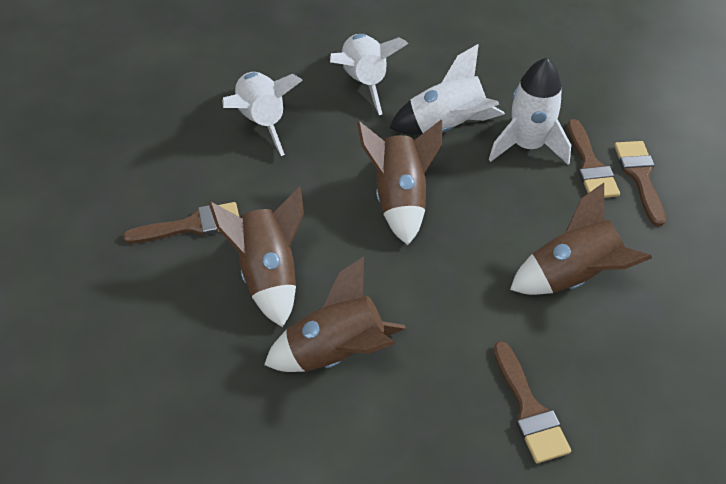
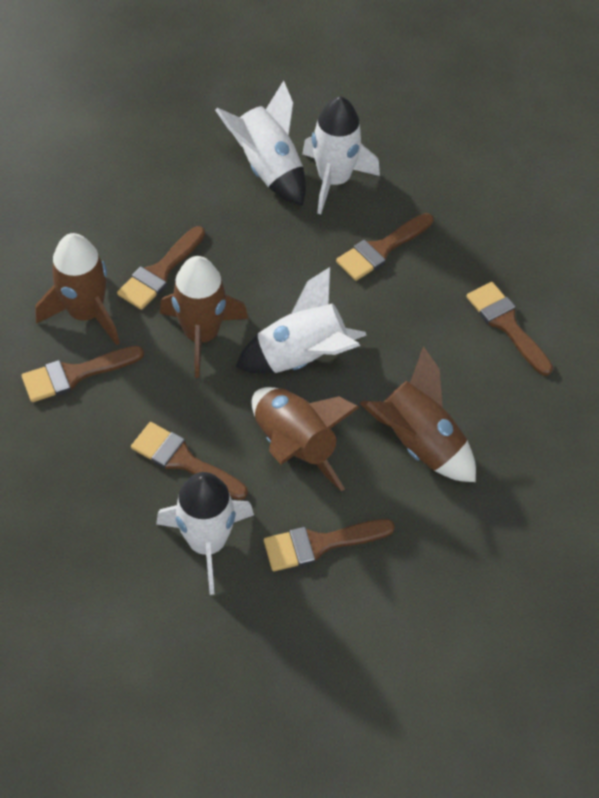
brown brush: 4 -> 6

